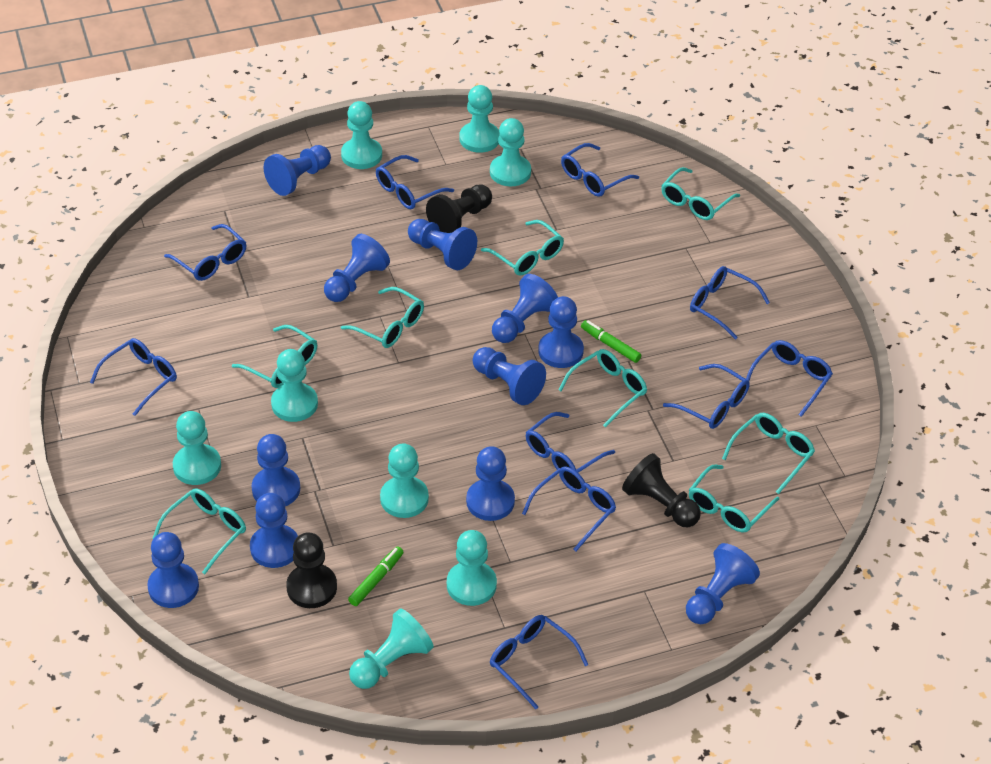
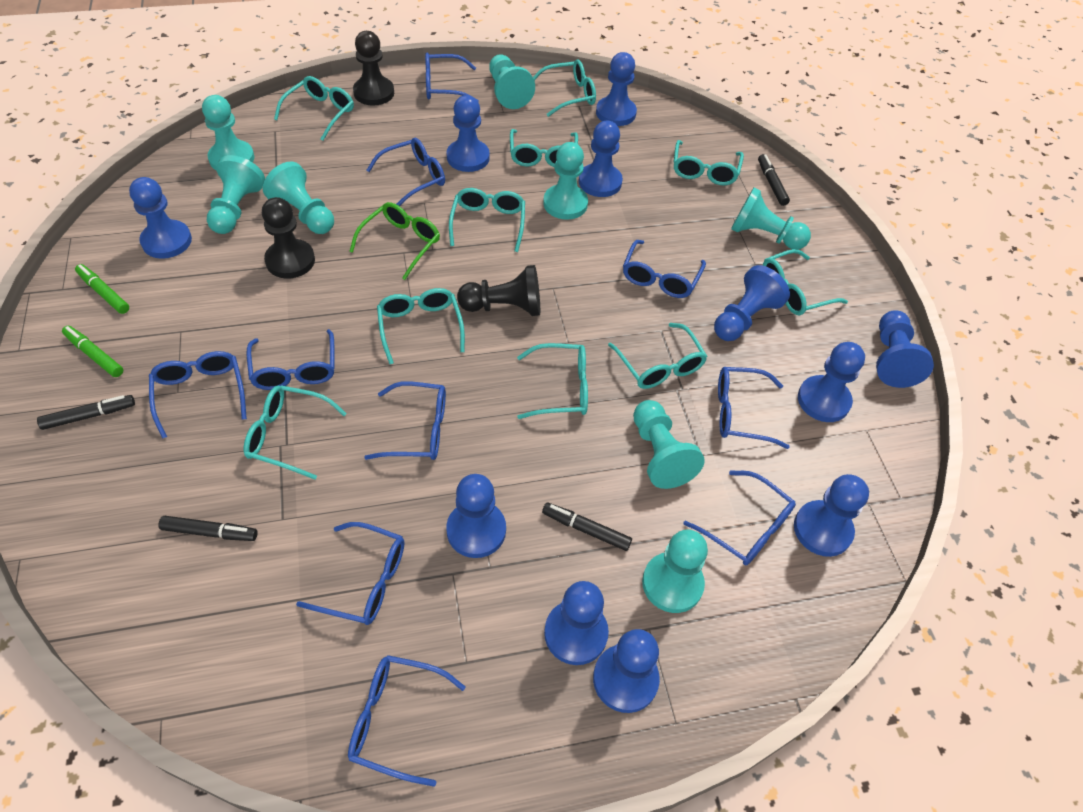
black marker: 0 -> 4
green glasses: 0 -> 1
turquoise glasses: 8 -> 10

